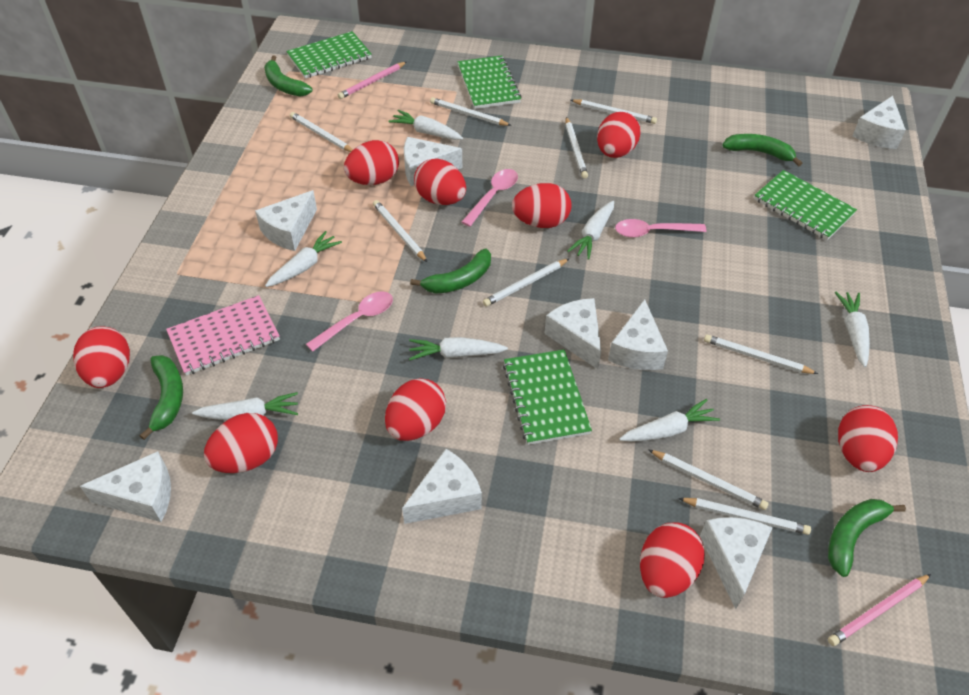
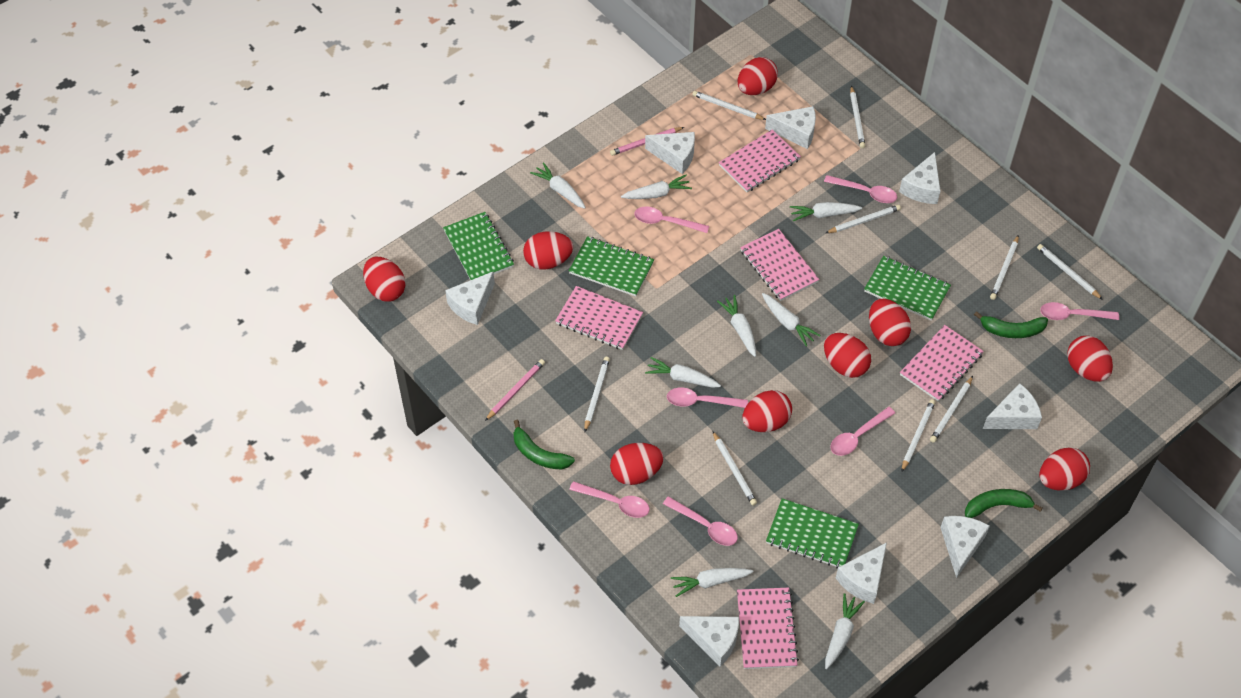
green banana: 5 -> 3
pink notebook: 1 -> 5
pink spoon: 3 -> 7
white carrot: 7 -> 8

